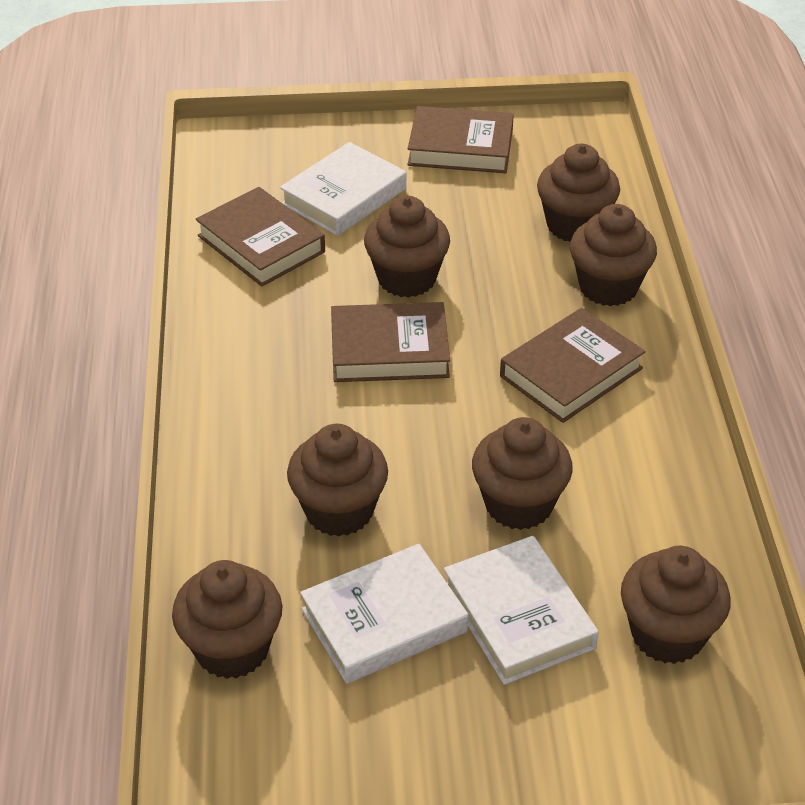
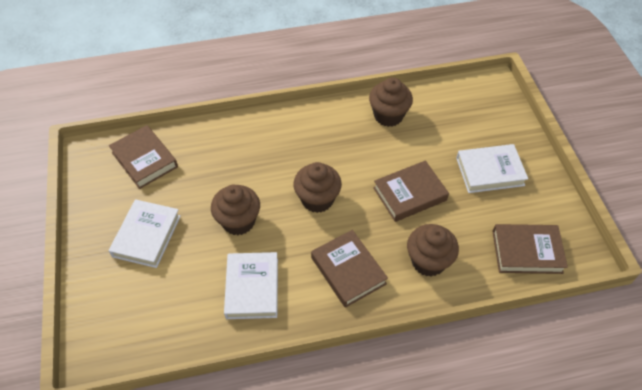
brown cupcake: 7 -> 4

